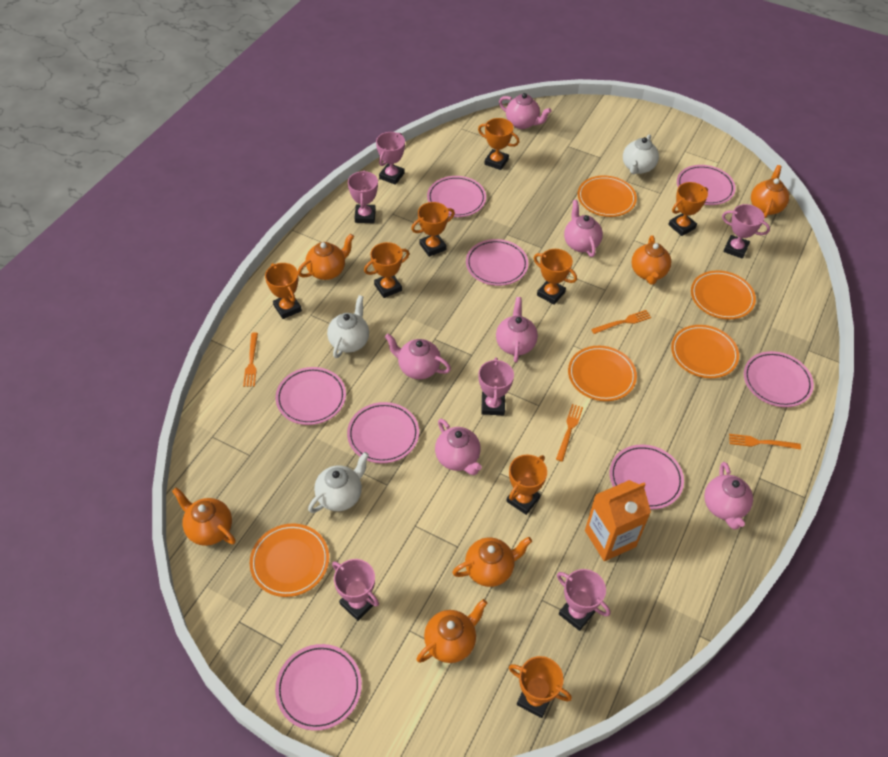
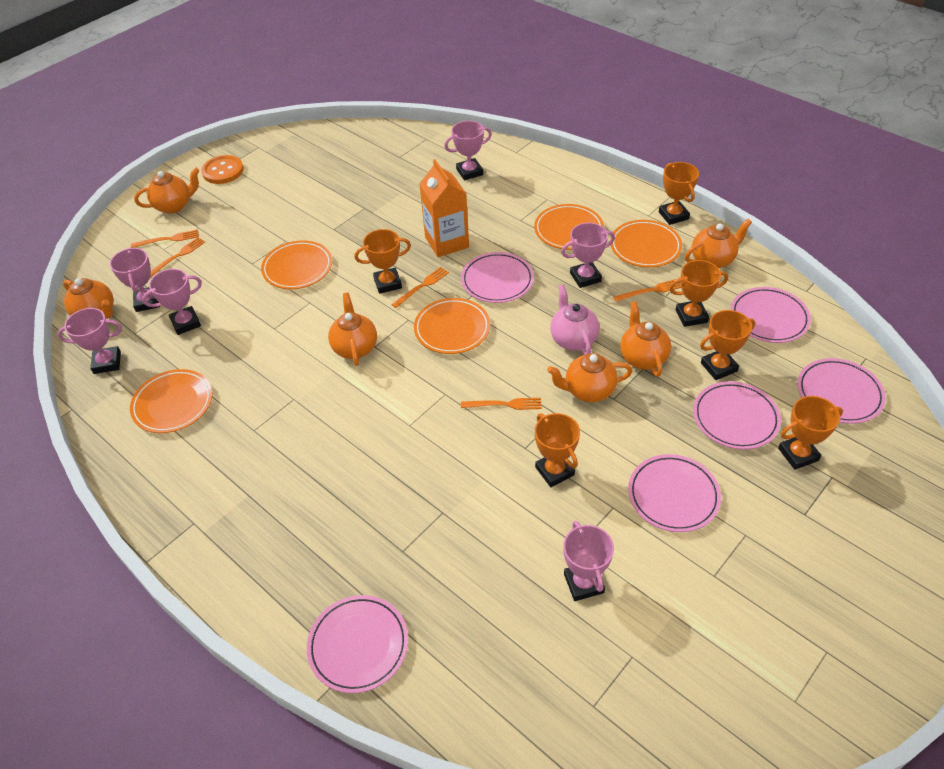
orange button: 0 -> 1
orange fork: 4 -> 5
orange trophy: 8 -> 6
pink plate: 8 -> 6
pink teapot: 6 -> 1
white teapot: 3 -> 0

